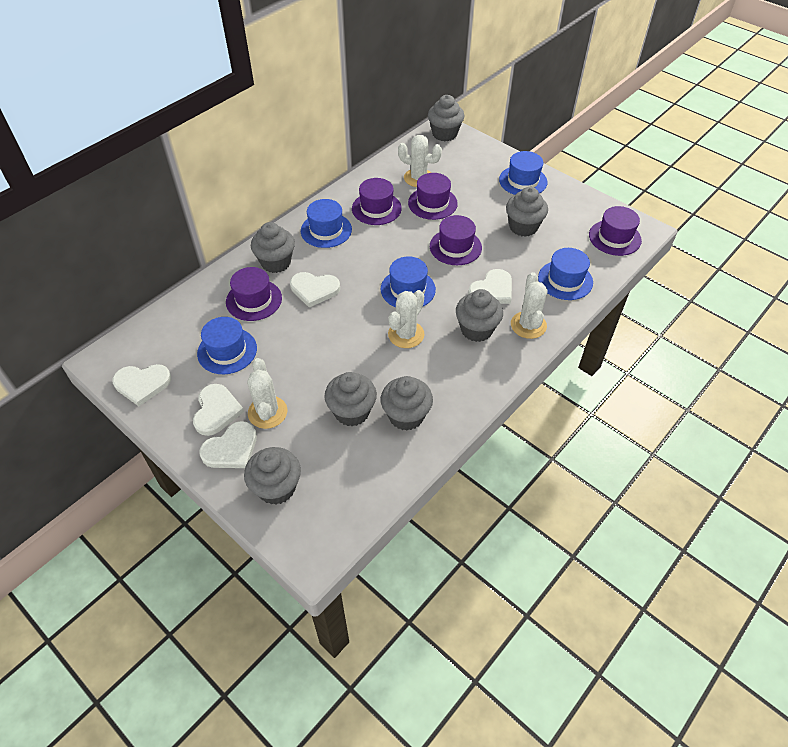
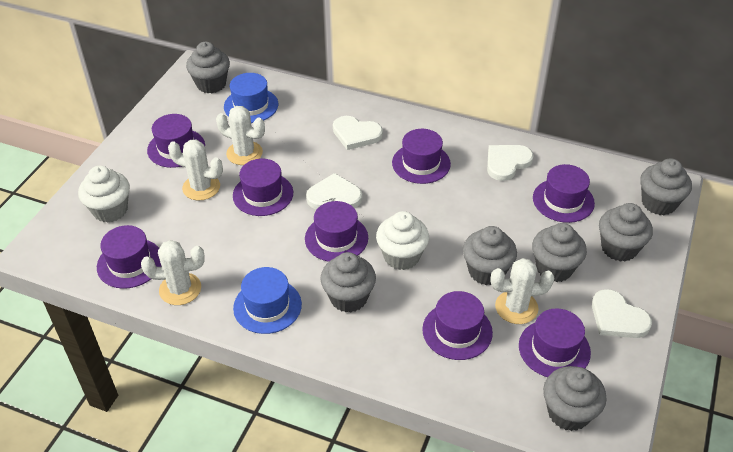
blue hat: 5 -> 2
purple hat: 5 -> 8
white cupcake: 0 -> 2
white heart: 5 -> 4

